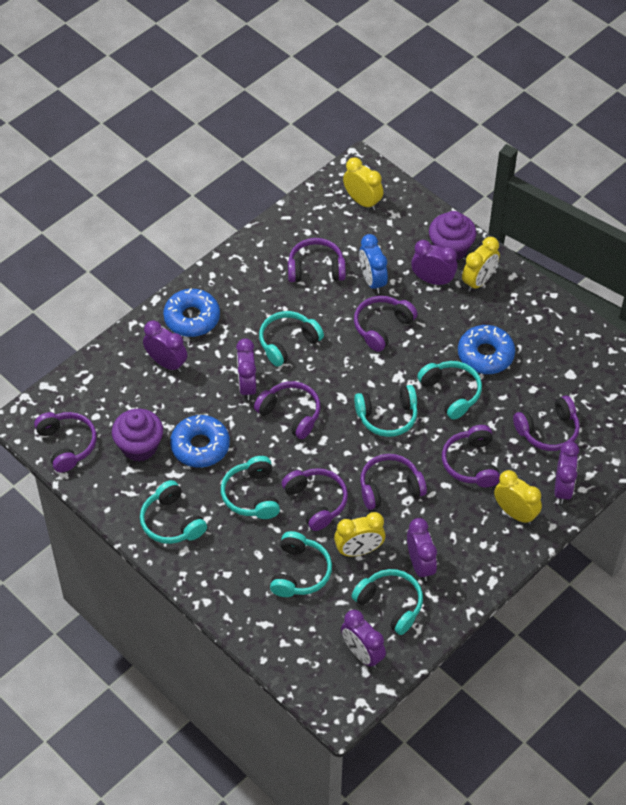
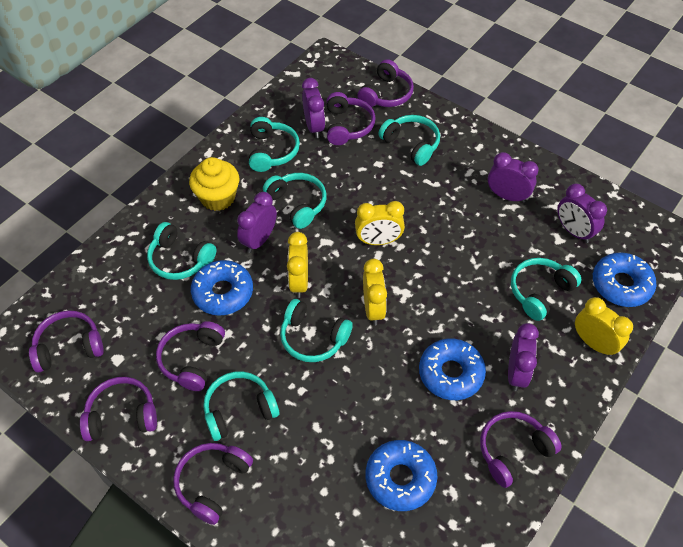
blue clock: 1 -> 0
blue donut: 3 -> 4
purple clock: 6 -> 5
purple cupcake: 2 -> 0
purple headphones: 8 -> 7
yellow cupcake: 0 -> 1

